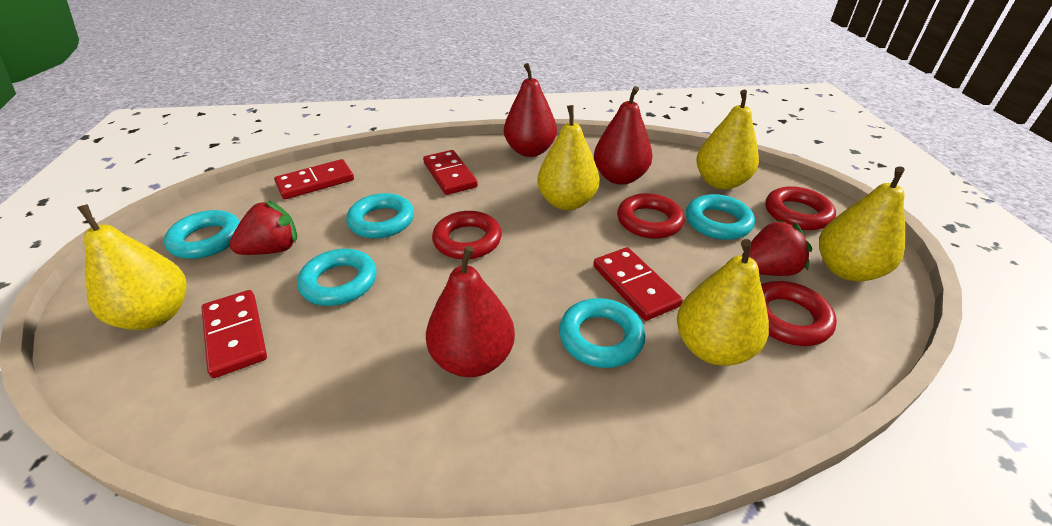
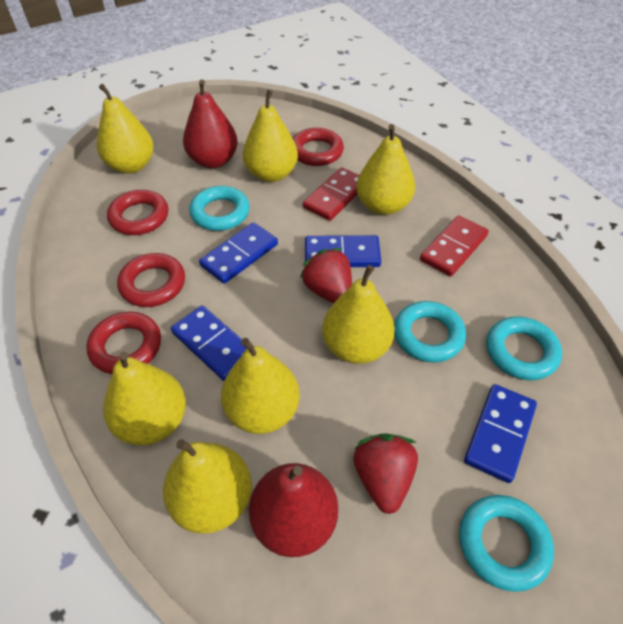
blue domino: 0 -> 4
red domino: 4 -> 2
red pear: 3 -> 2
turquoise ring: 5 -> 4
yellow pear: 5 -> 7

